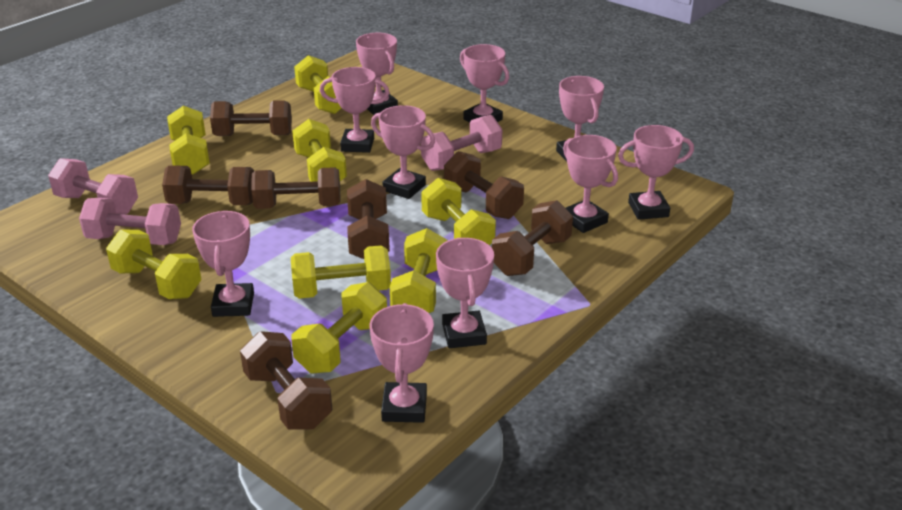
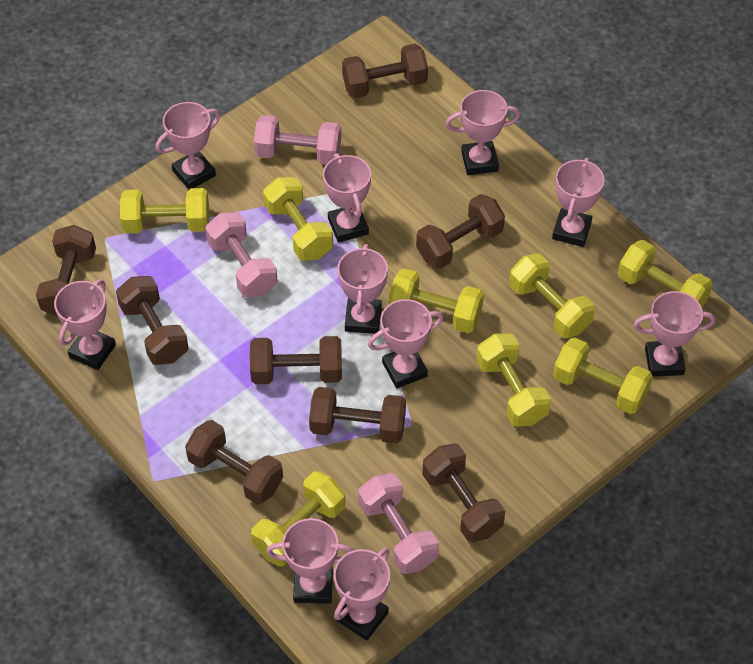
brown dumbbell: 7 -> 8

